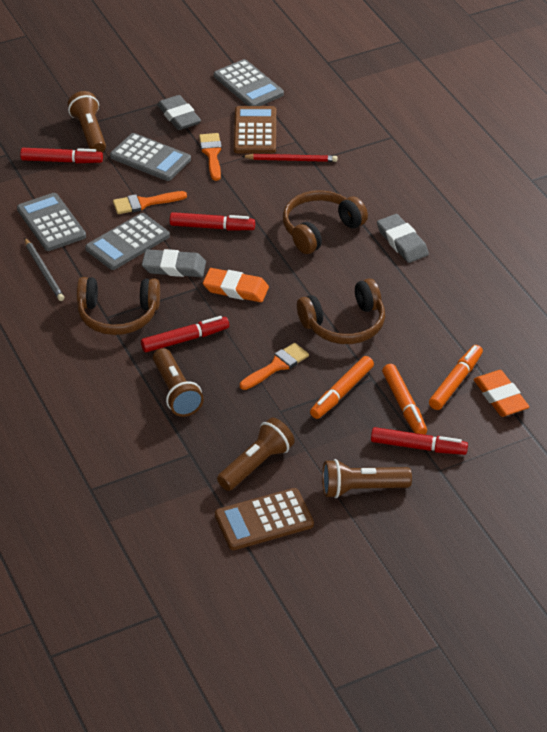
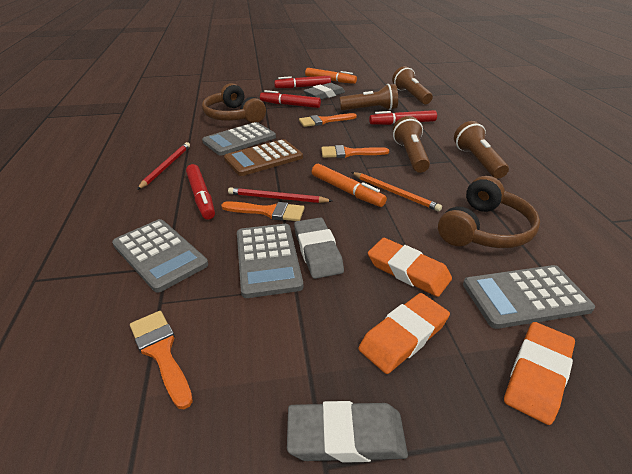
brown calculator: 2 -> 1
brown headphones: 3 -> 2
grey pencil: 1 -> 0
orange brush: 3 -> 4
orange eraser: 2 -> 3
orange marker: 3 -> 2
orange pencil: 0 -> 1
red pencil: 1 -> 2

